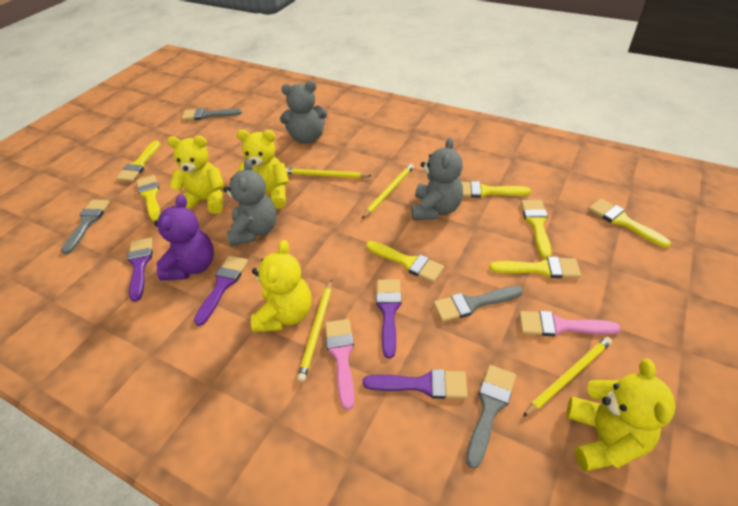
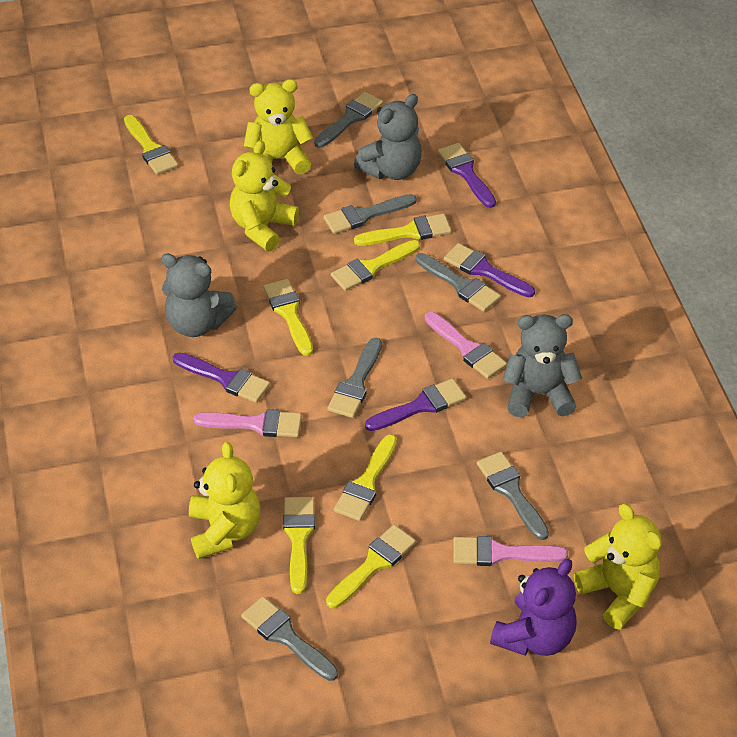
grey brush: 4 -> 6
pink brush: 2 -> 3
yellow pencil: 4 -> 0

